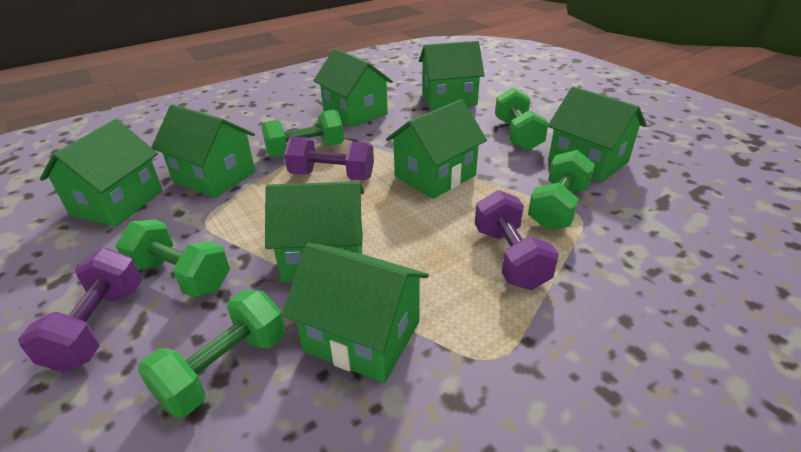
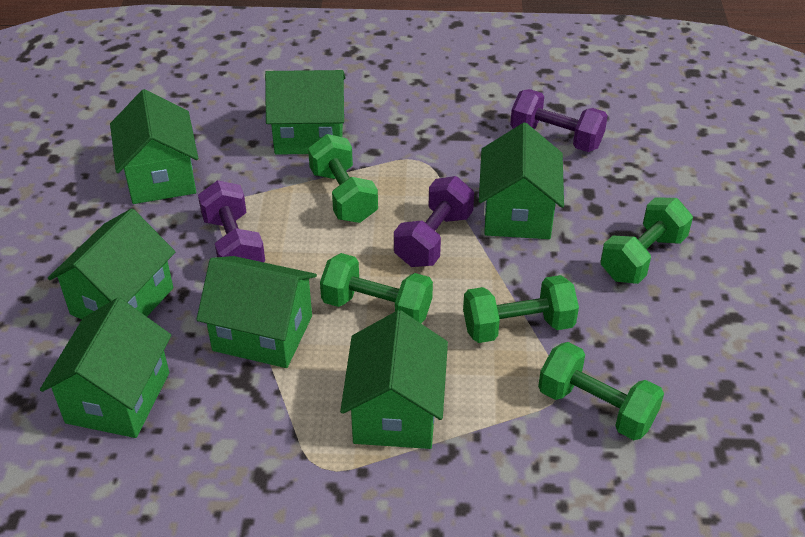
green house: 8 -> 7

